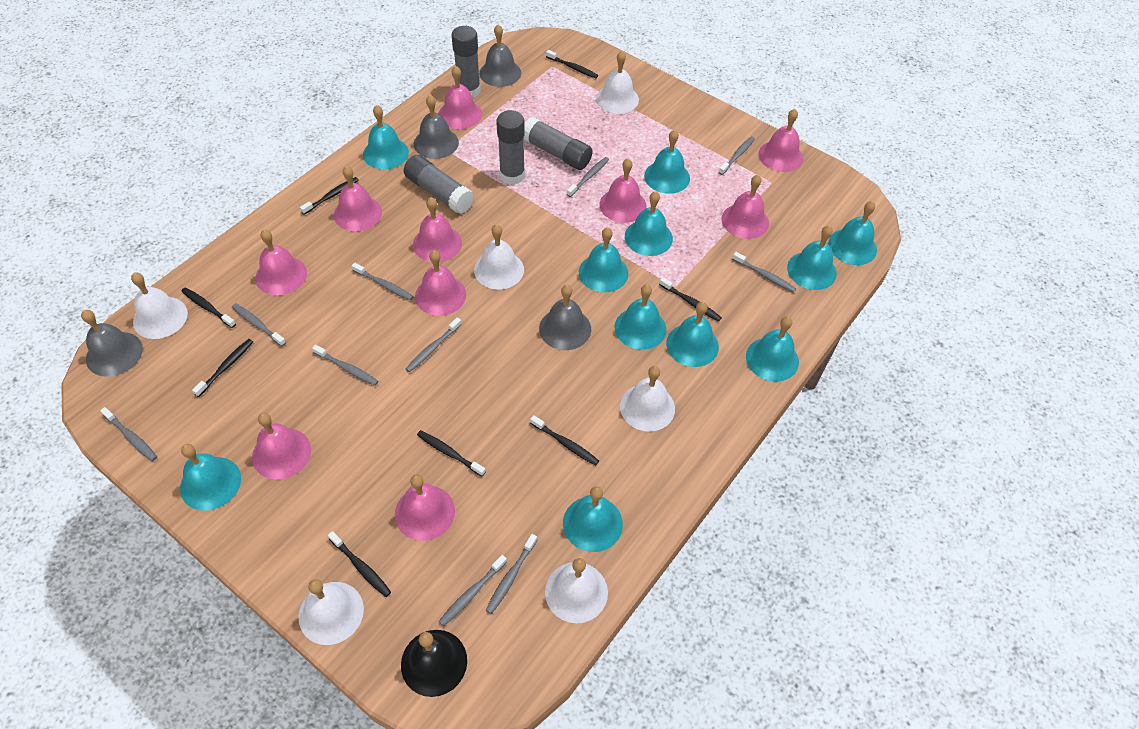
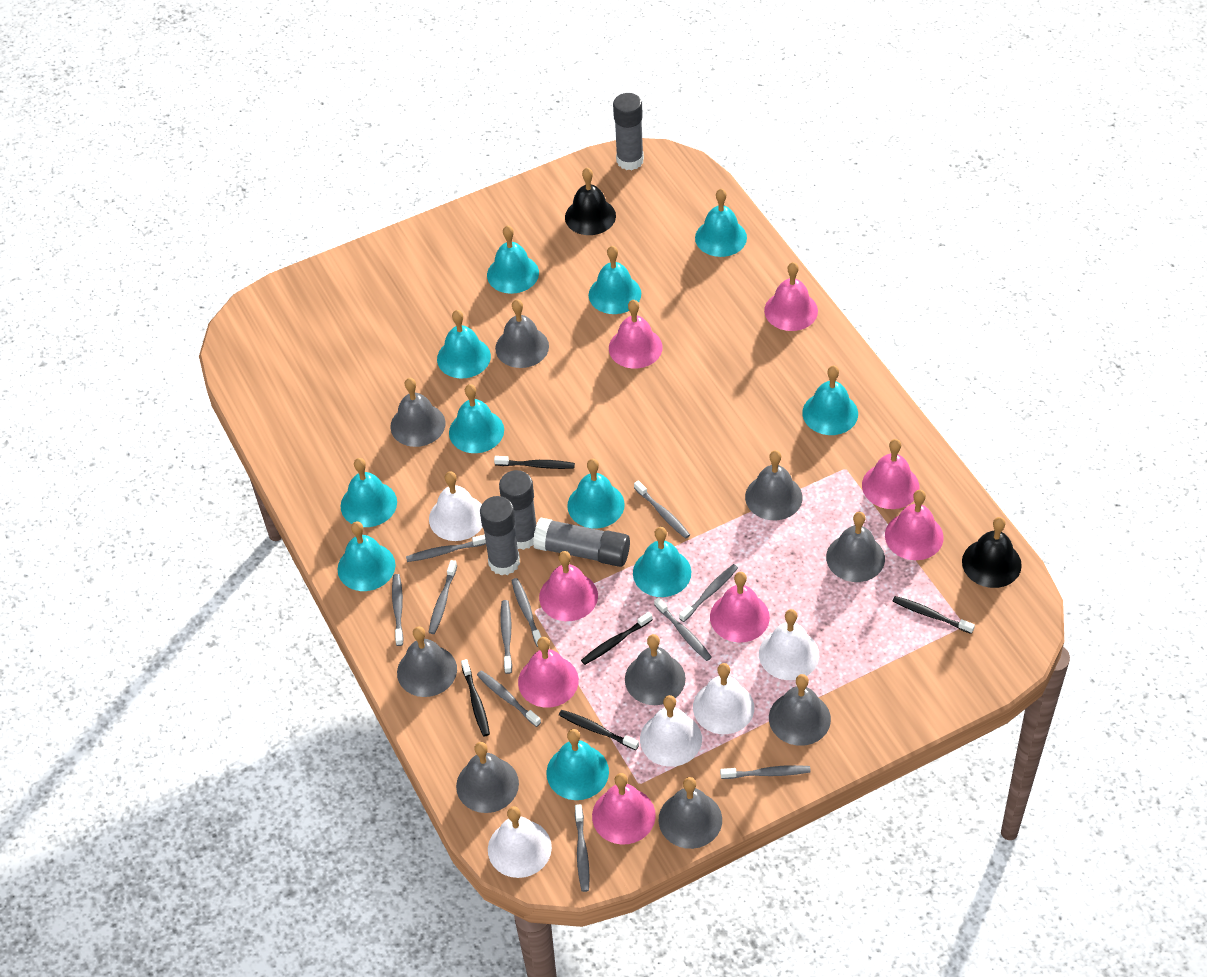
black bell: 1 -> 2
black toothbrush: 8 -> 5
grey bell: 4 -> 9
grey toothbrush: 10 -> 11
pink bell: 10 -> 8
white bell: 6 -> 5

